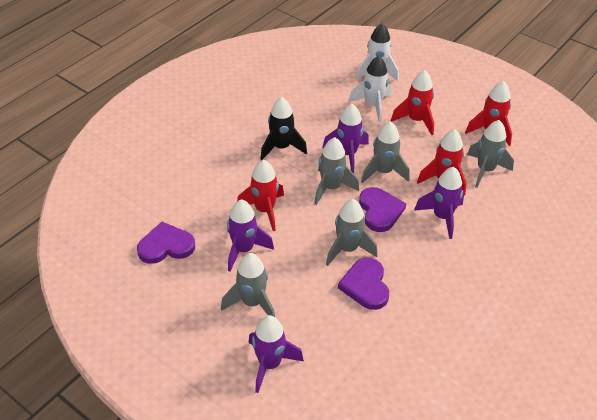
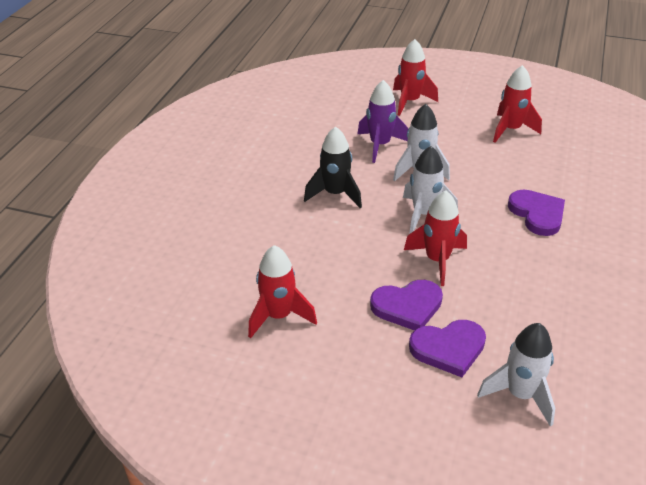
grey rocket: 5 -> 0
purple rocket: 4 -> 1
white rocket: 2 -> 3

